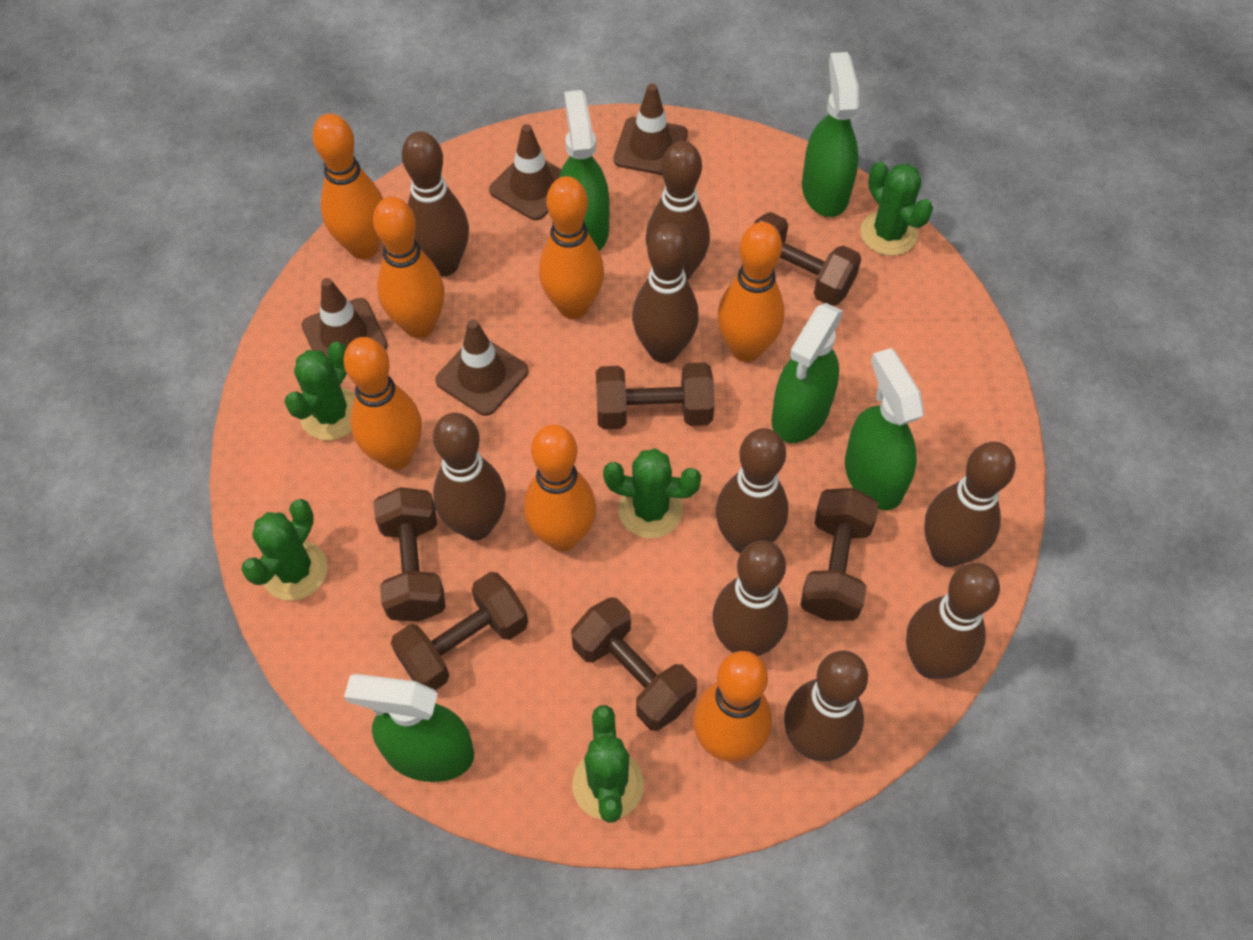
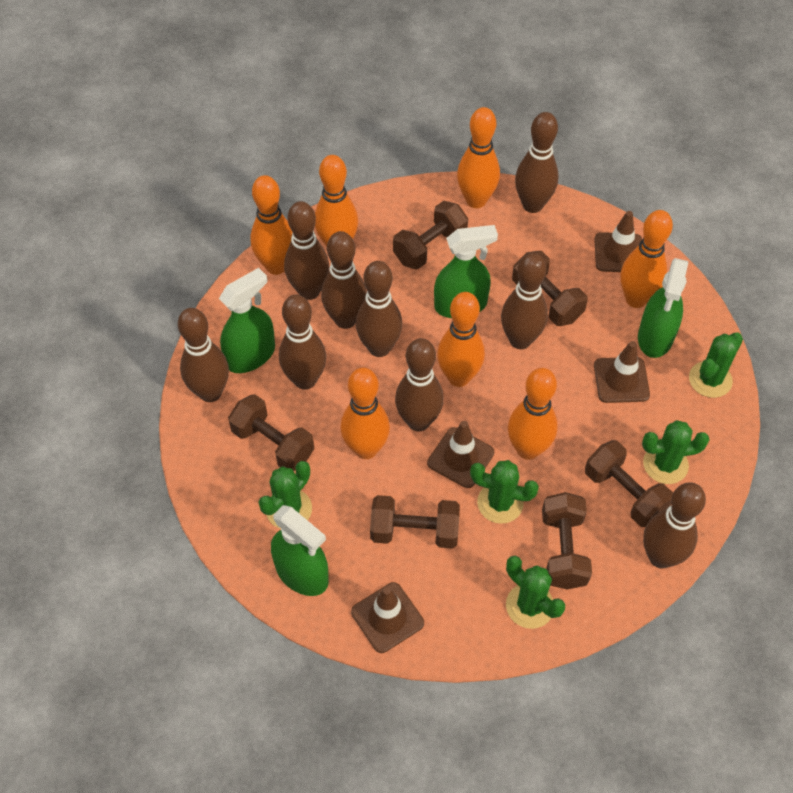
green spray bottle: 5 -> 4

